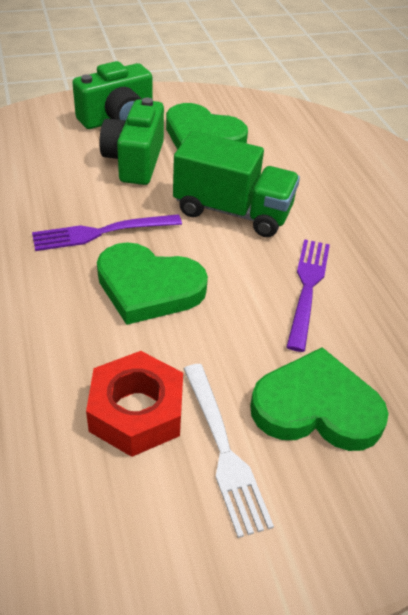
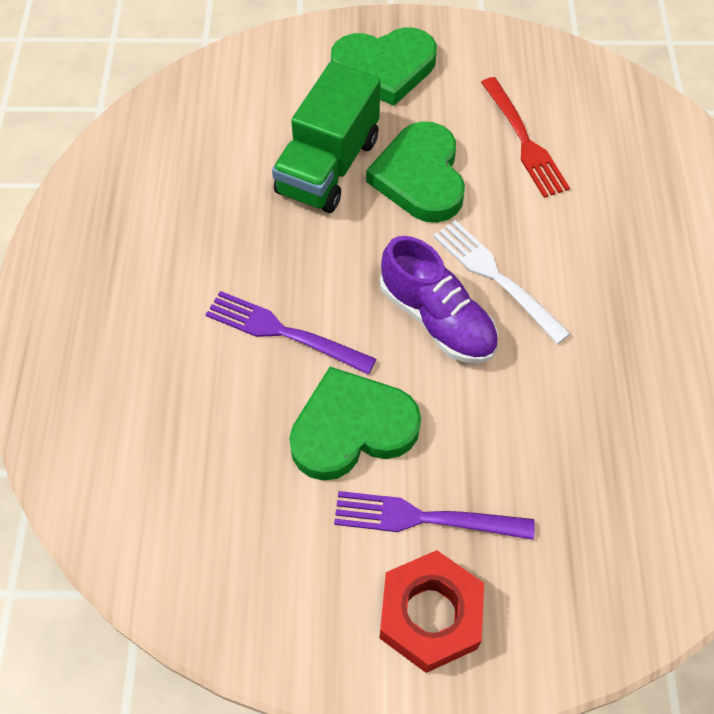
green camera: 2 -> 0
purple shoe: 0 -> 1
red fork: 0 -> 1

